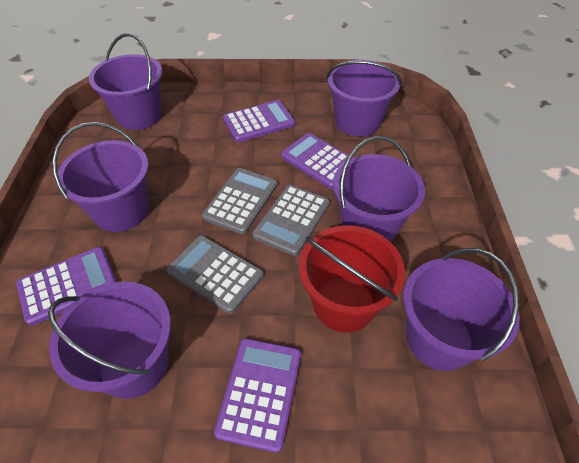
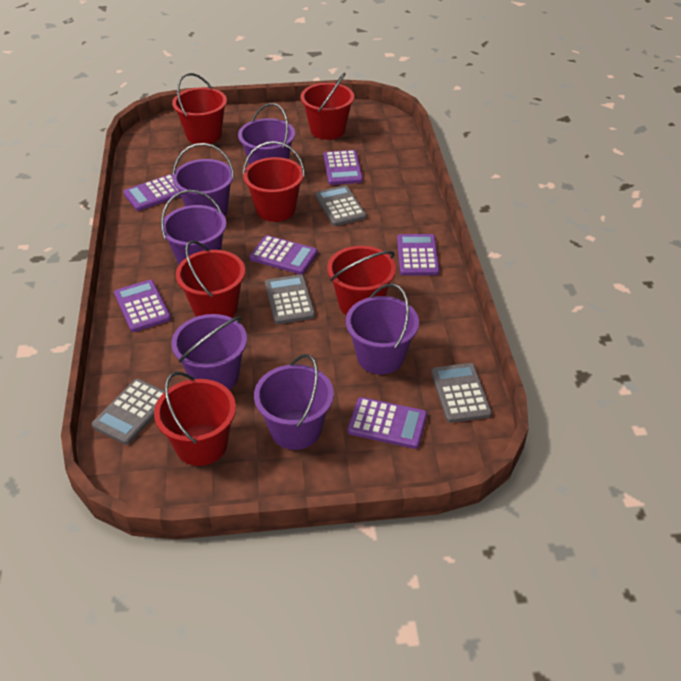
grey calculator: 3 -> 4
purple calculator: 4 -> 6
red bucket: 1 -> 6

